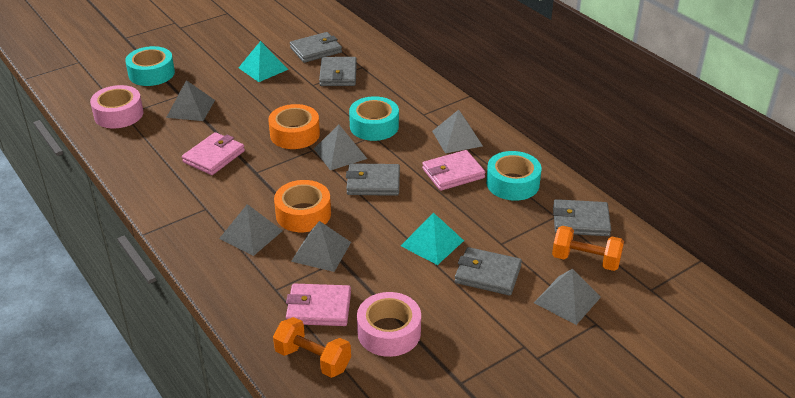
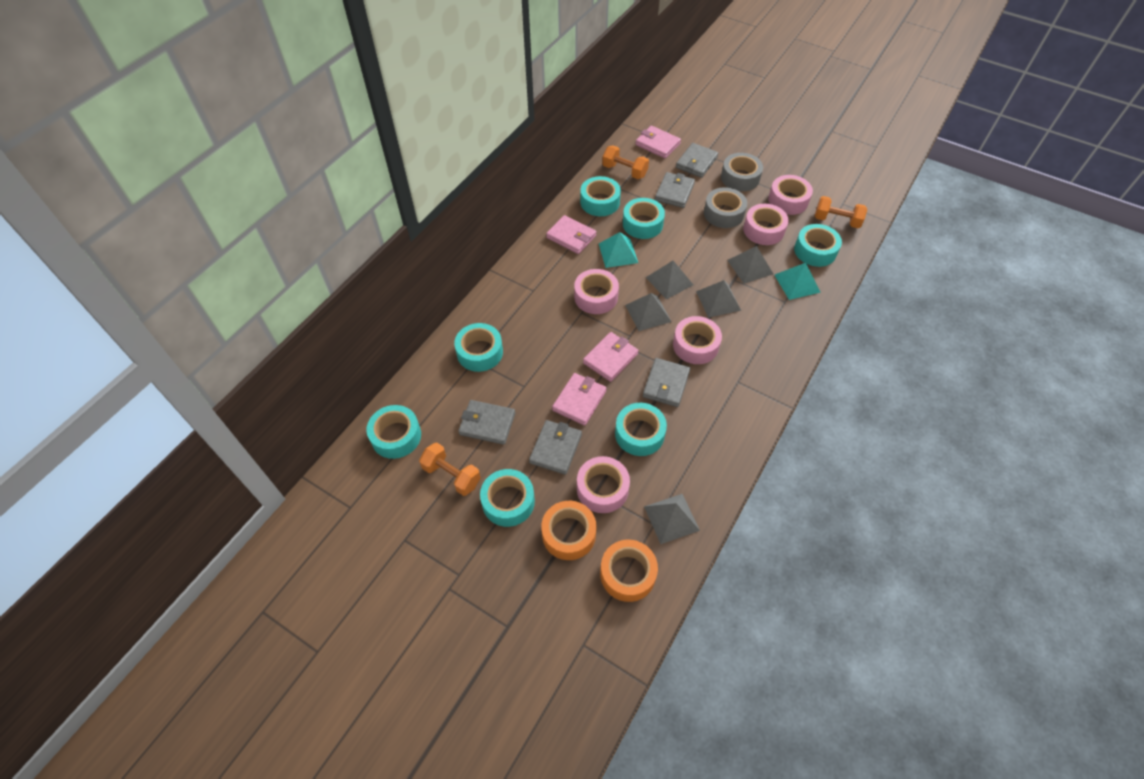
grey pyramid: 6 -> 5
grey tape: 0 -> 2
orange dumbbell: 2 -> 3
pink tape: 2 -> 5
pink wallet: 3 -> 4
turquoise tape: 3 -> 7

